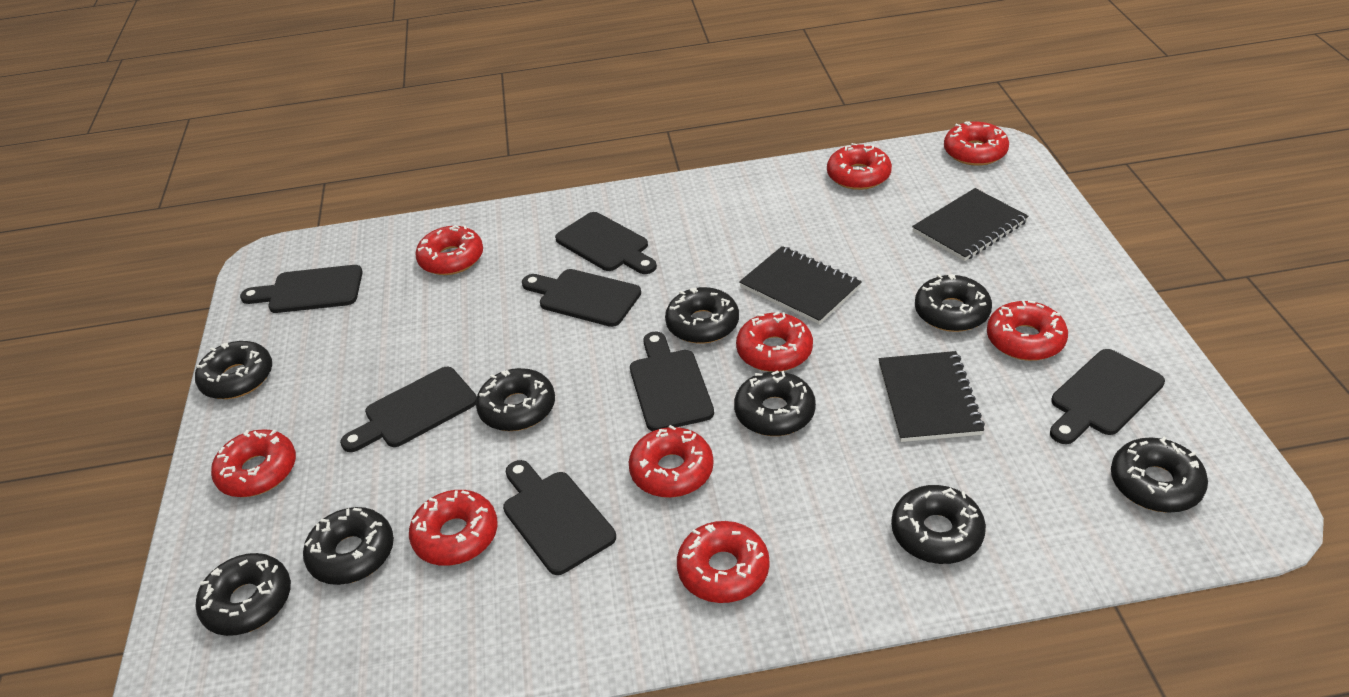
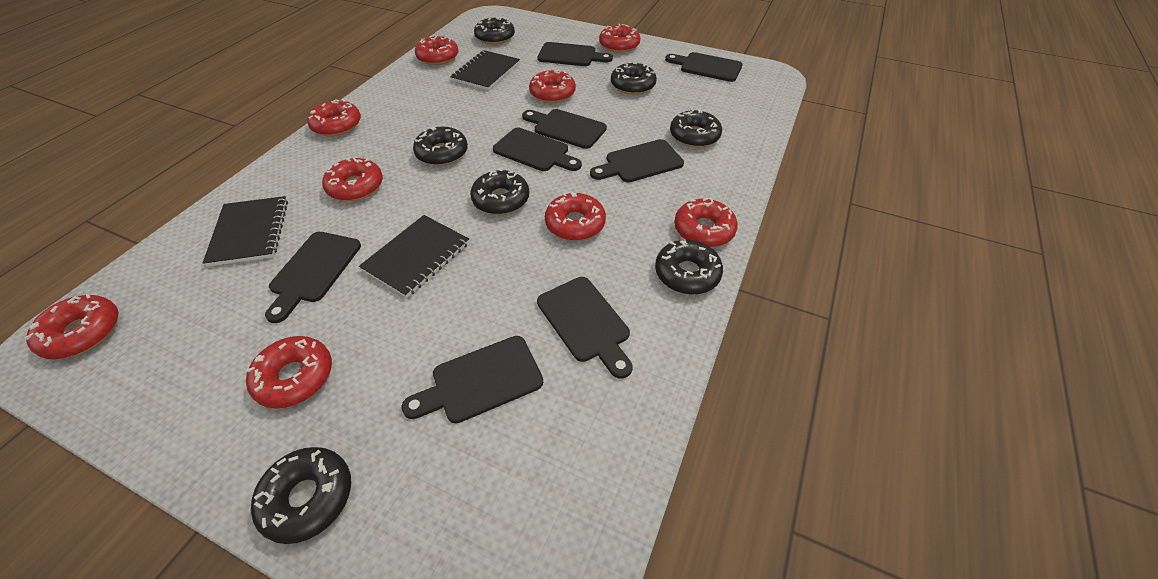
black cutting board: 7 -> 8
black donut: 9 -> 7

